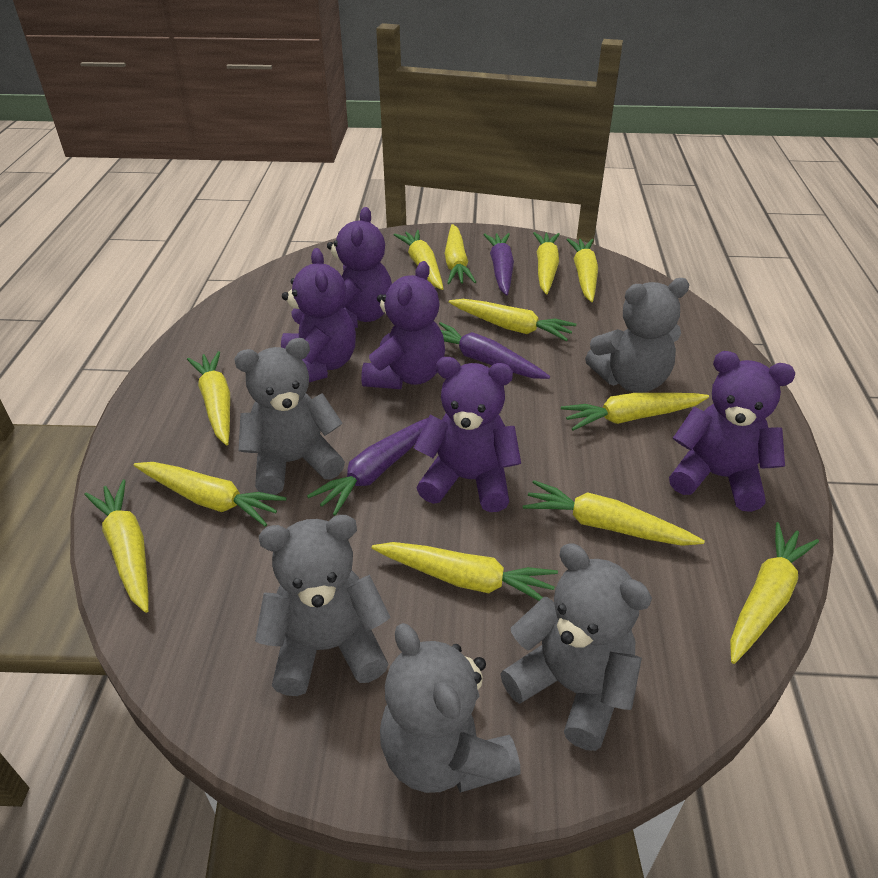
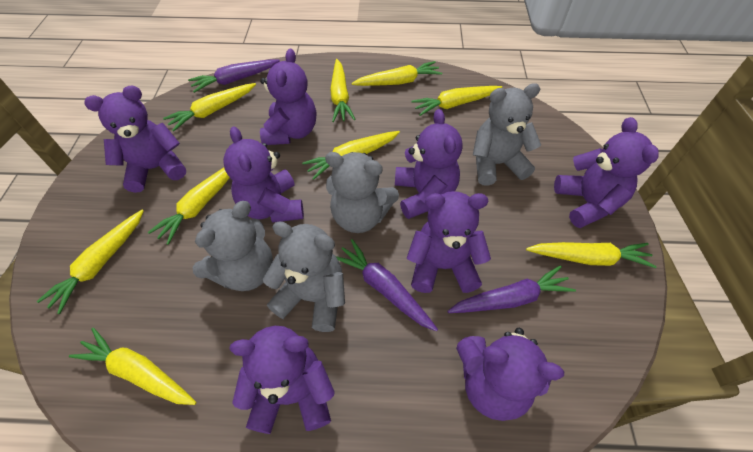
grey teddy bear: 5 -> 4
purple teddy bear: 5 -> 8
yellow carrot: 12 -> 9

